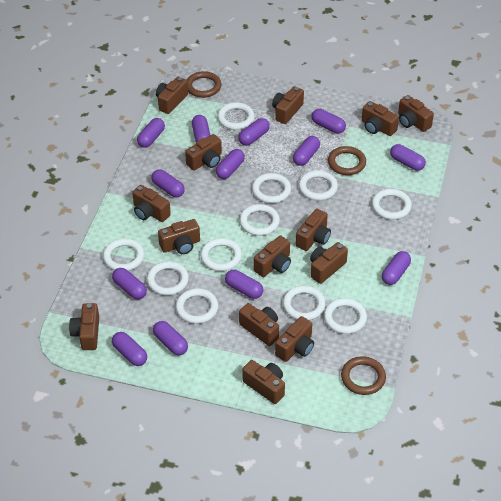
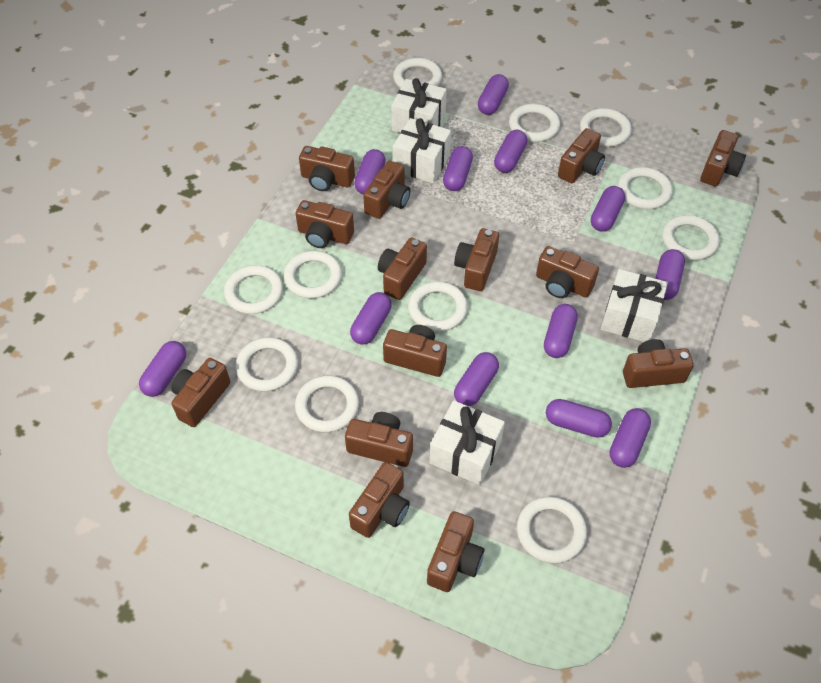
brown ring: 3 -> 0
purple capsule: 13 -> 12
white gift: 0 -> 4

